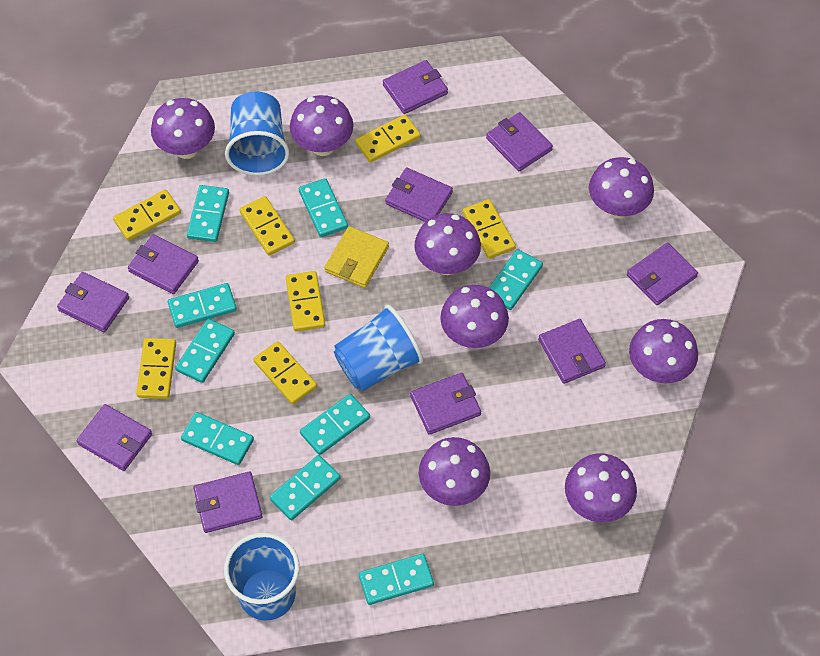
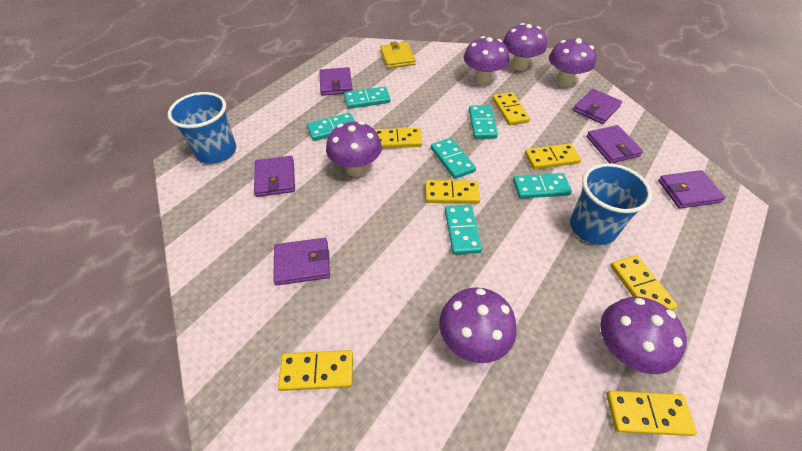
blue cup: 3 -> 2
purple mushroom: 8 -> 6
purple wallet: 10 -> 6
turquoise domino: 9 -> 6

